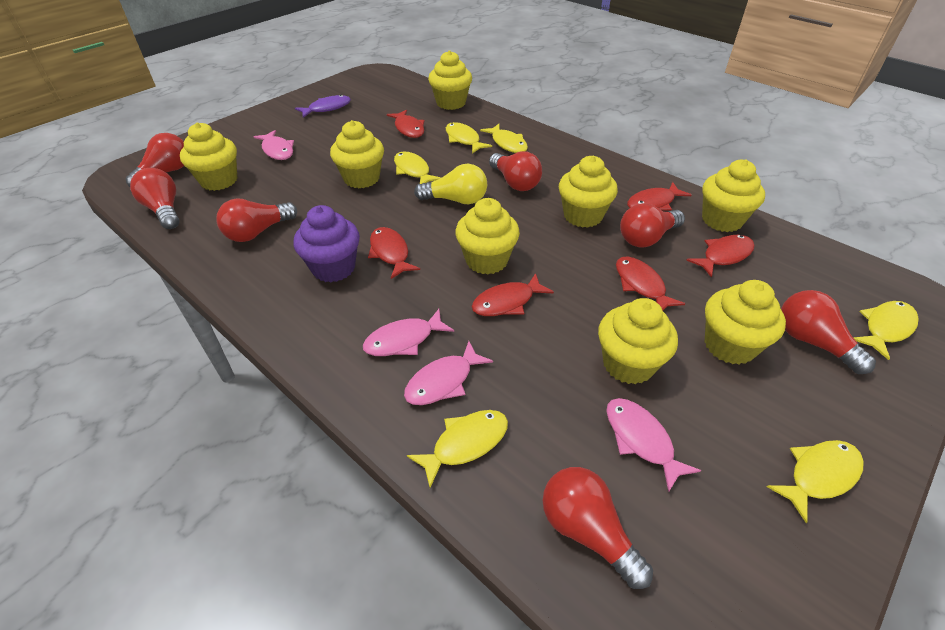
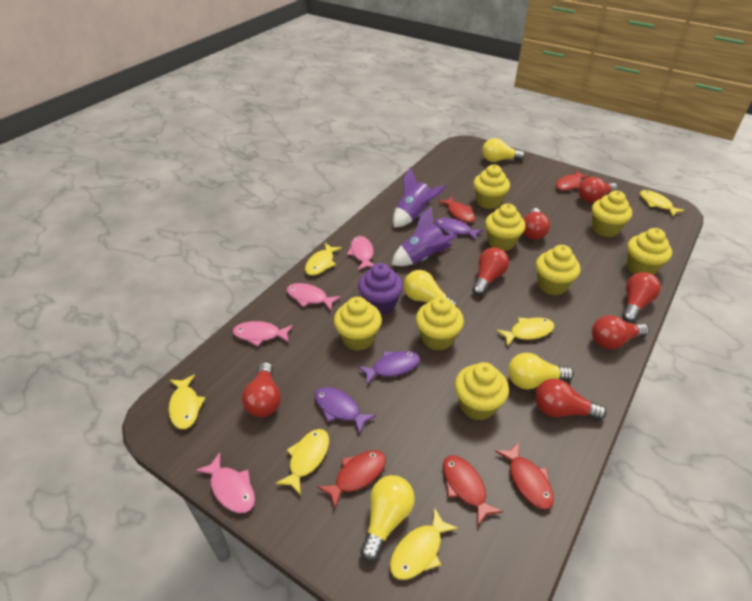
purple fish: 1 -> 3
purple rocket: 0 -> 2
red fish: 6 -> 5
yellow light bulb: 1 -> 4

